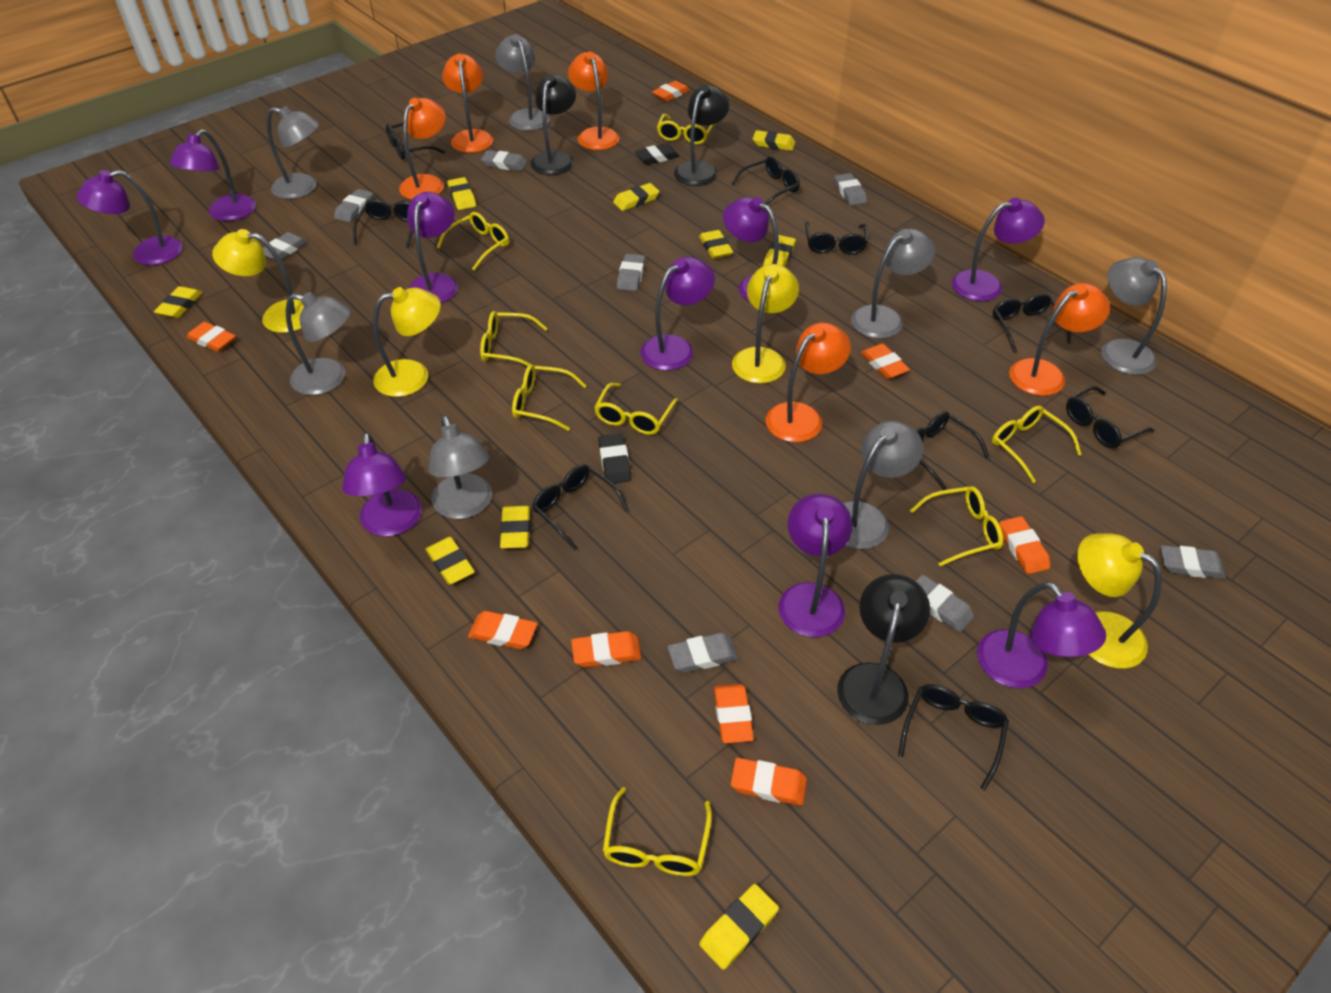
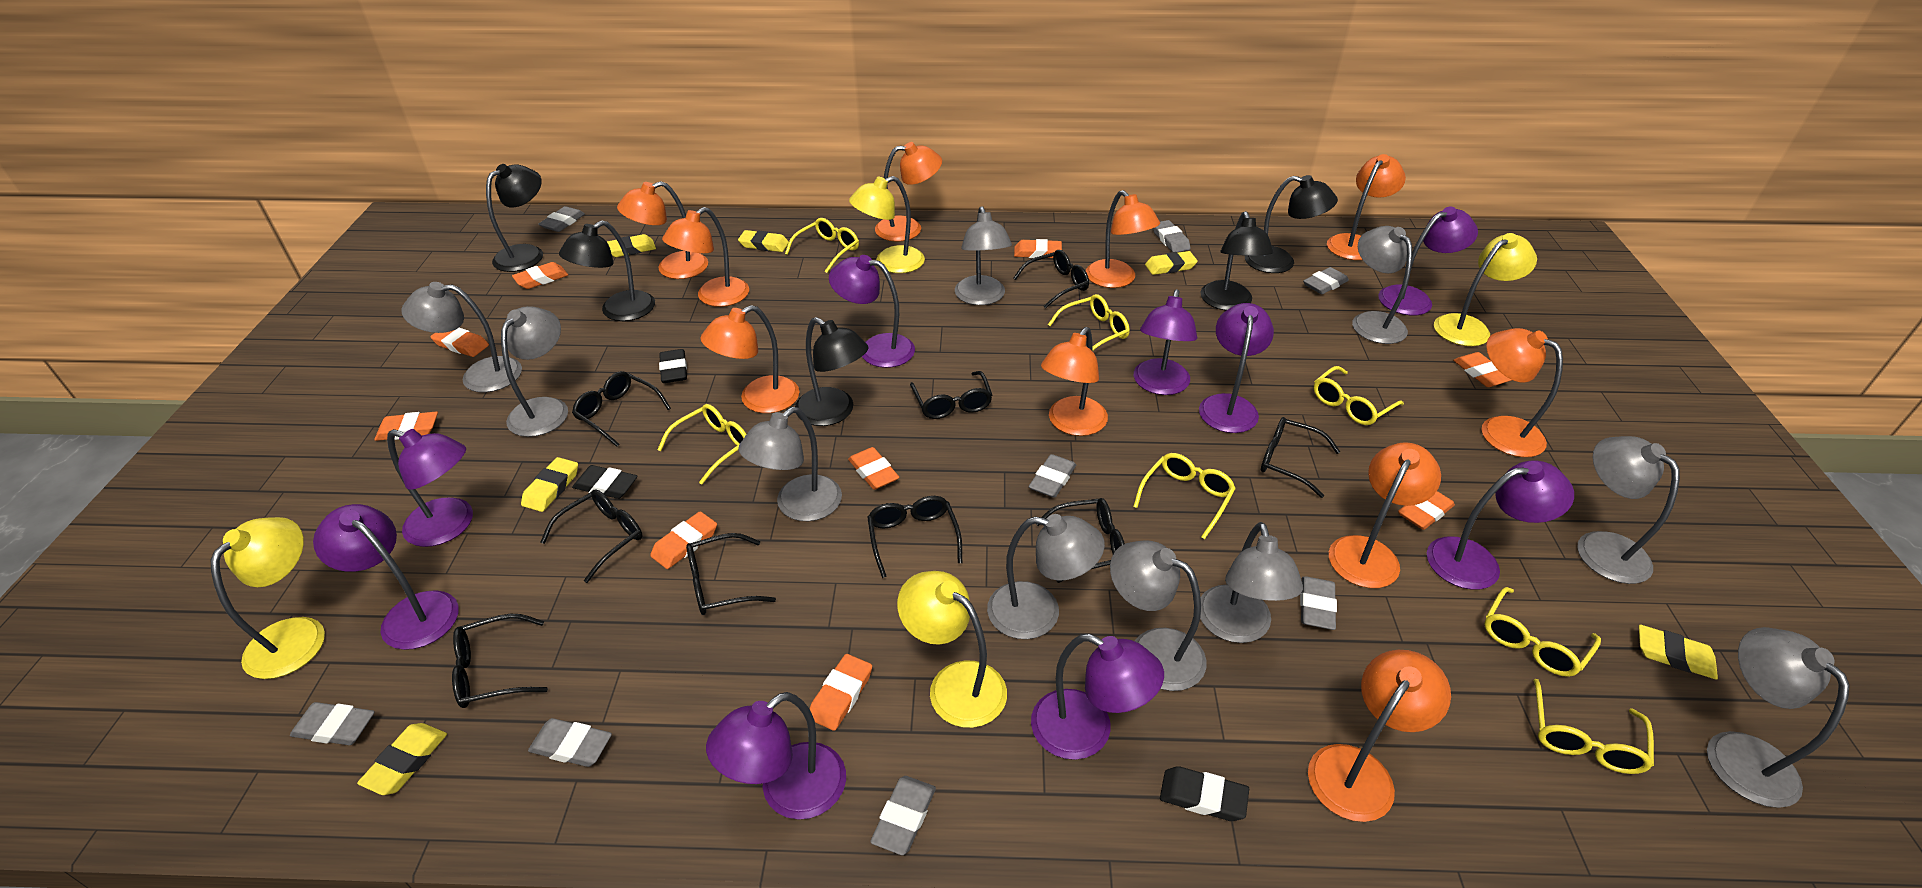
black eraser: 2 -> 3
black lamp: 3 -> 5
grey lamp: 7 -> 10
orange eraser: 8 -> 9
orange lamp: 5 -> 10
yellow eraser: 9 -> 6
yellow glasses: 8 -> 7

